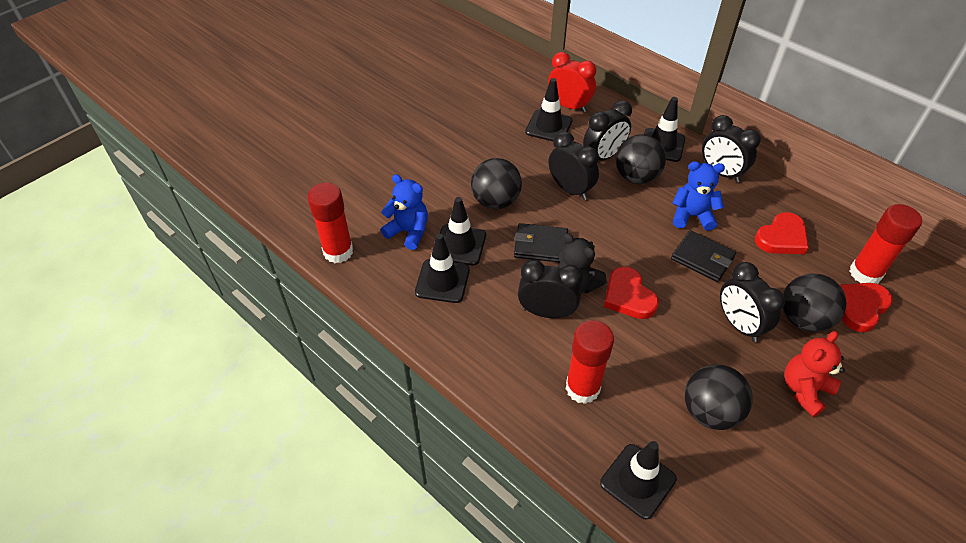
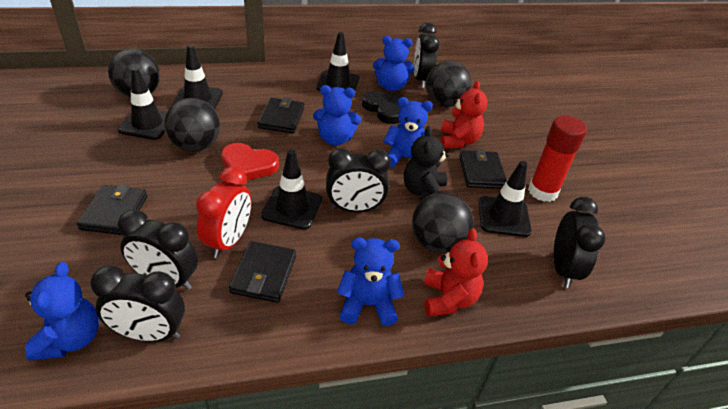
black heart: 0 -> 1
black wallet: 2 -> 4
blue teddy bear: 2 -> 5
red glue stick: 3 -> 1
red heart: 3 -> 1
red teddy bear: 1 -> 2

